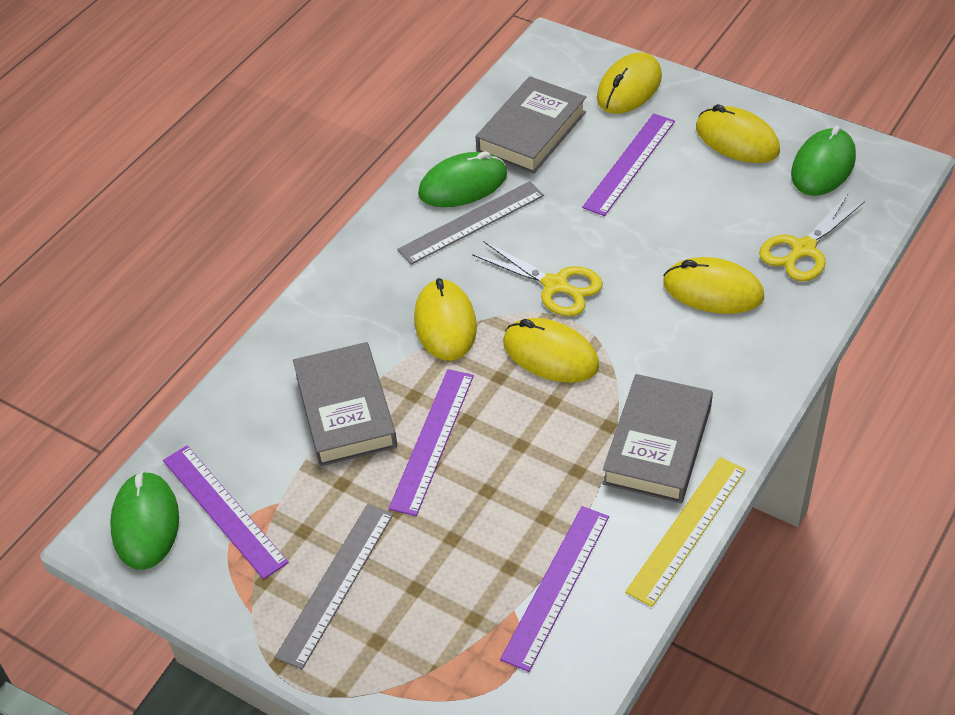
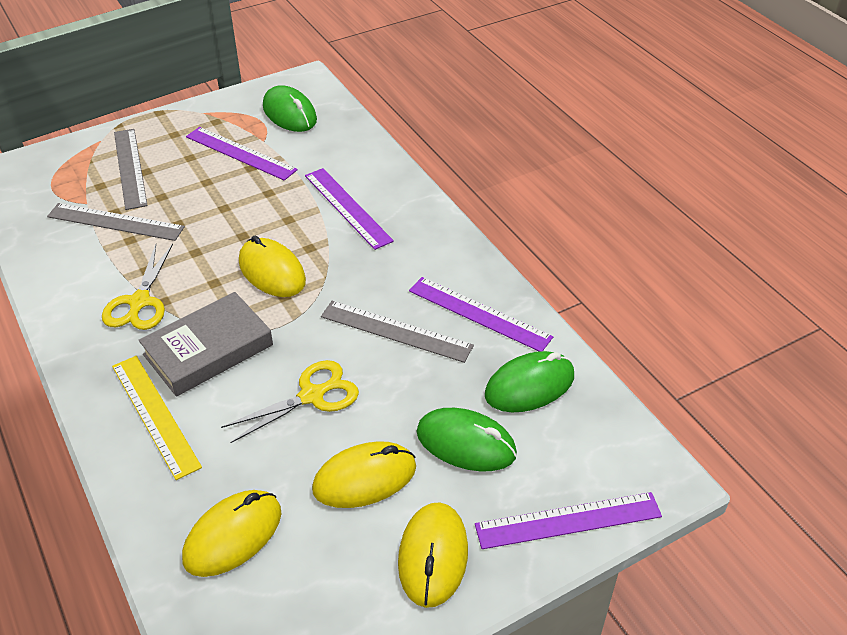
grey book: 3 -> 1
grey ruler: 2 -> 3
yellow mouse: 5 -> 4

